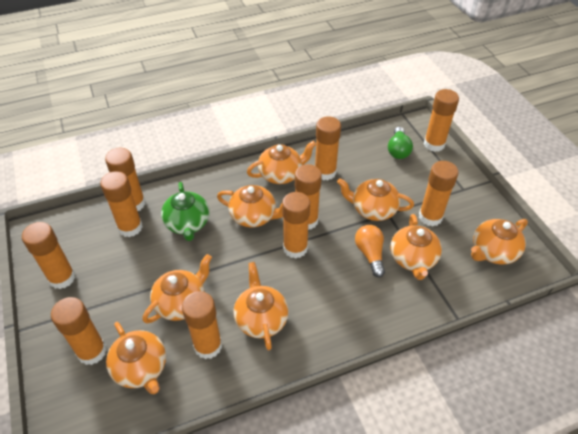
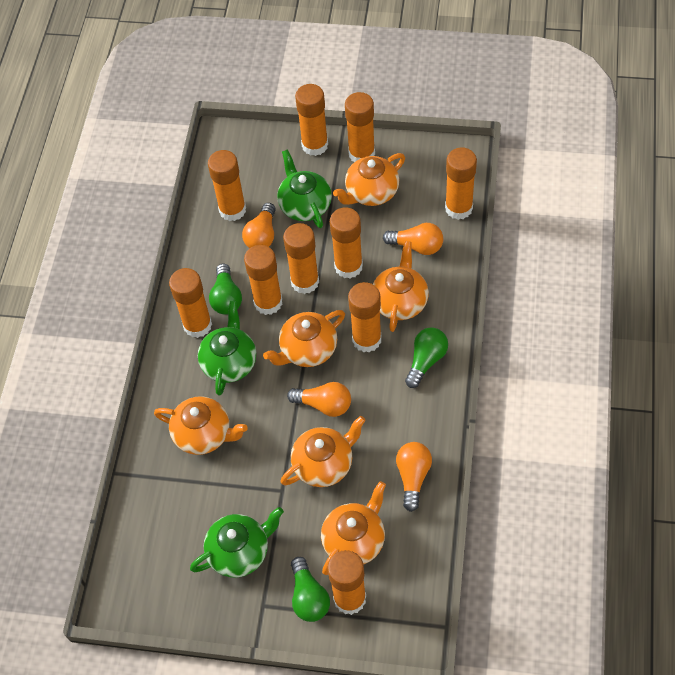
green light bulb: 1 -> 3
green teapot: 1 -> 3
orange light bulb: 1 -> 4
orange teapot: 8 -> 6

